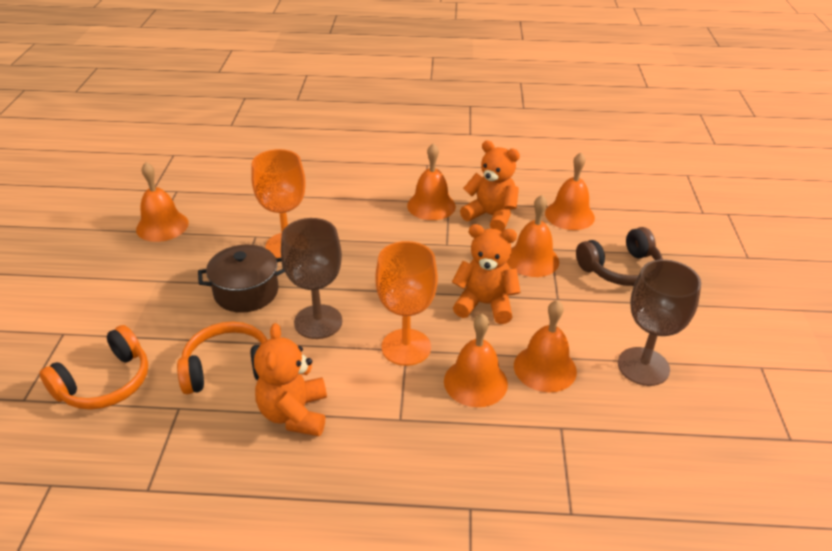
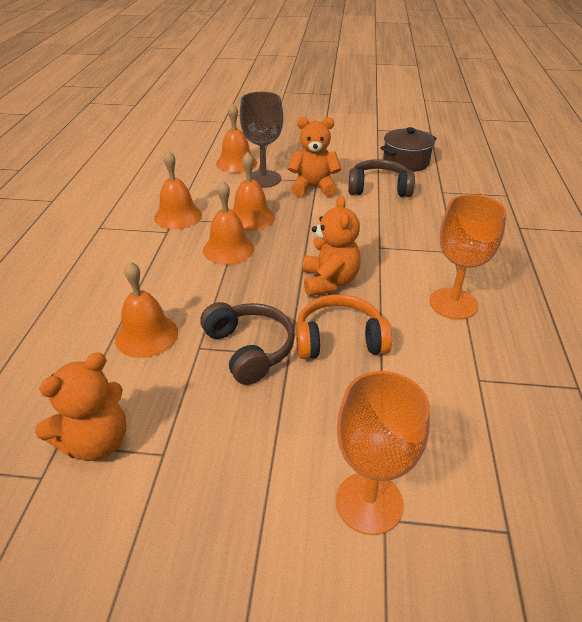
brown goblet: 2 -> 1
brown headphones: 1 -> 2
orange bell: 6 -> 5
orange headphones: 2 -> 1

